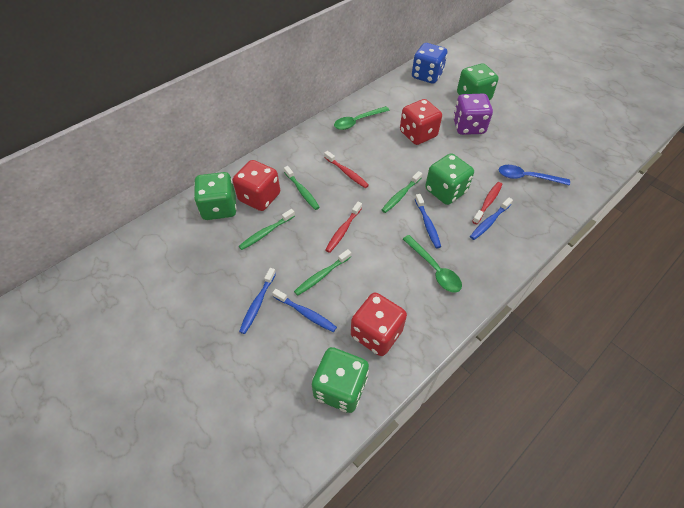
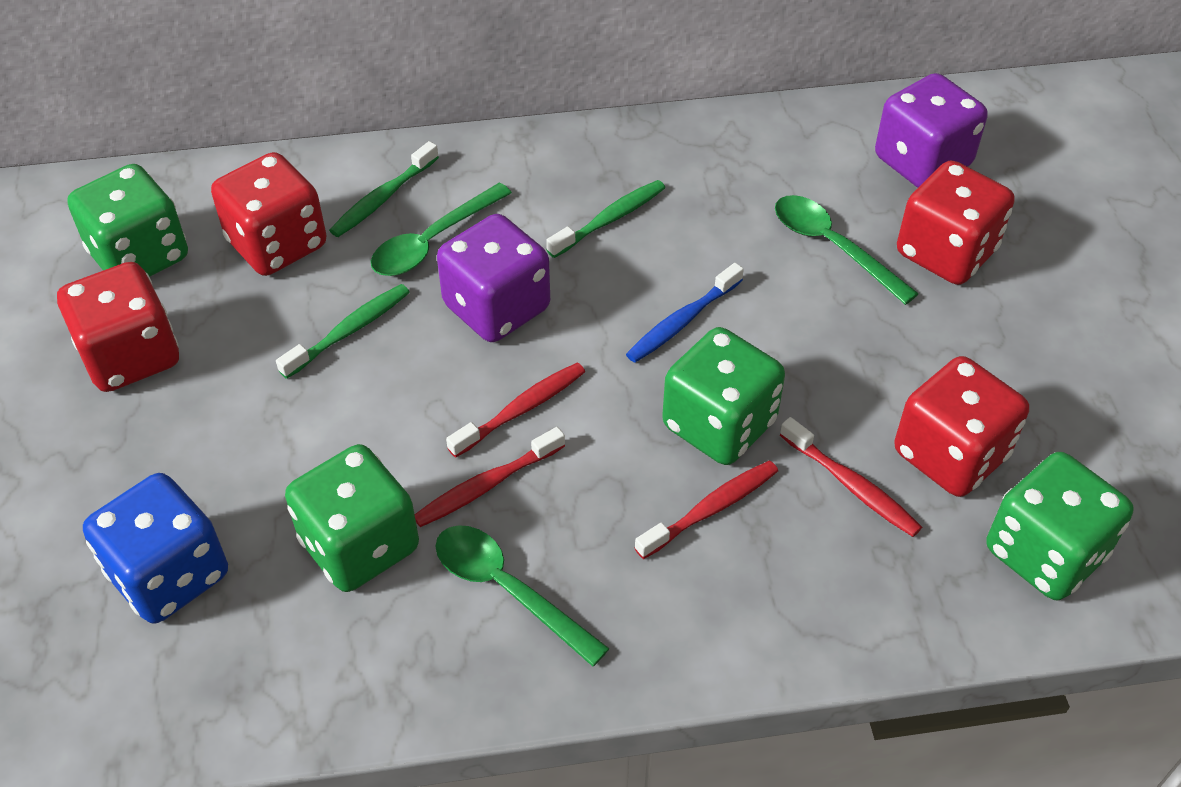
blue spoon: 1 -> 0
blue toothbrush: 4 -> 1
green spoon: 2 -> 3
green toothbrush: 4 -> 3
purple dice: 1 -> 2
red dice: 3 -> 4
red toothbrush: 3 -> 4

